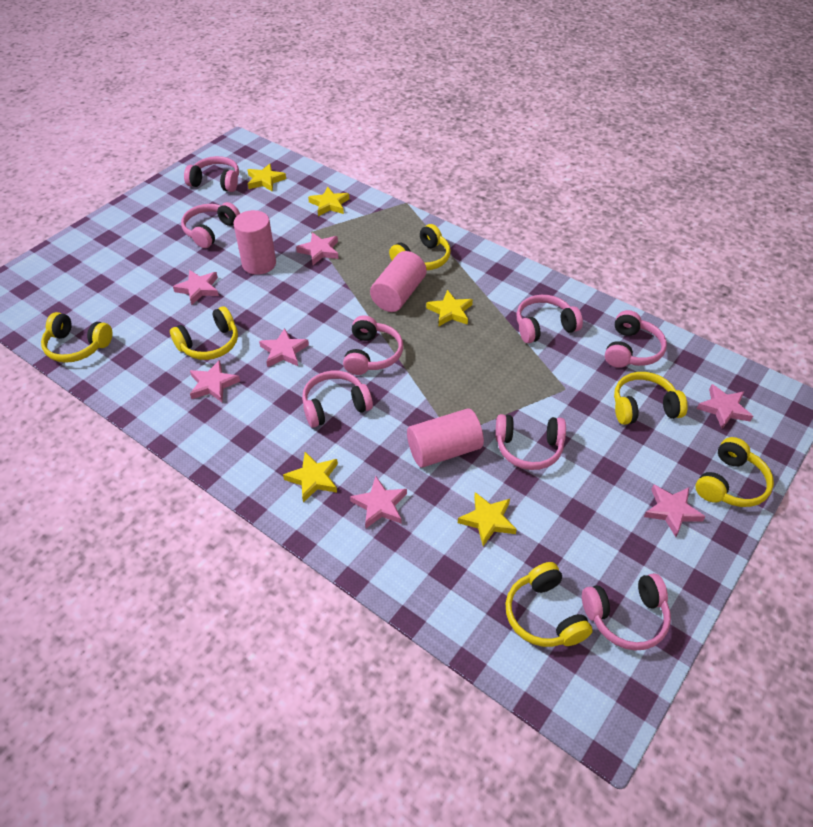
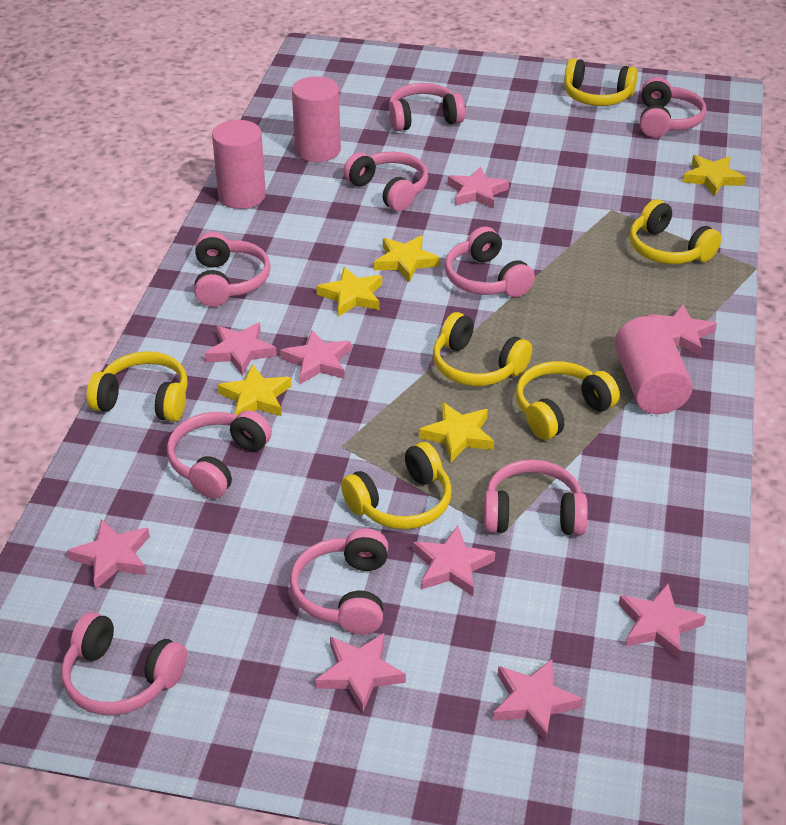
pink headphones: 8 -> 9
pink star: 7 -> 9

